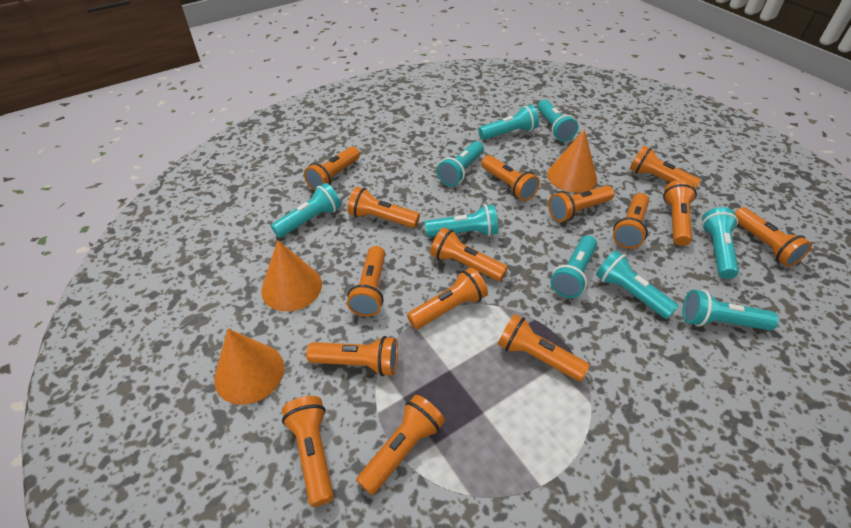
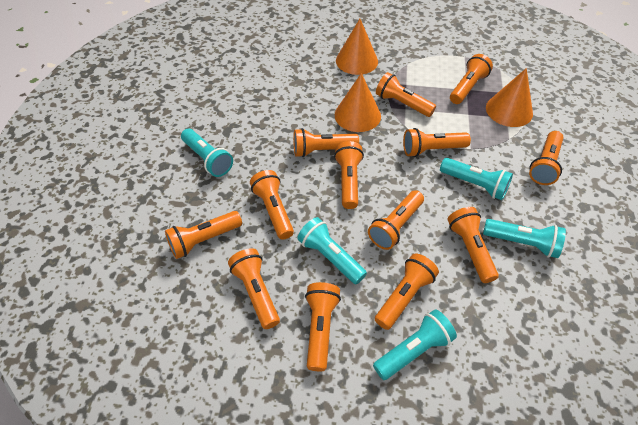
orange flashlight: 15 -> 13
turquoise flashlight: 9 -> 5

